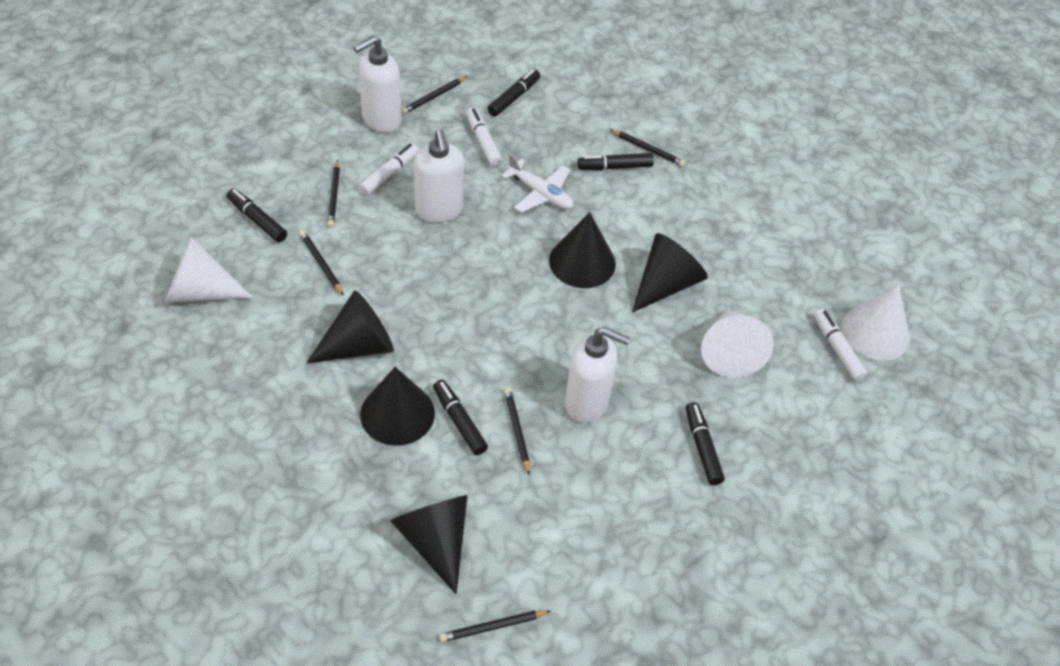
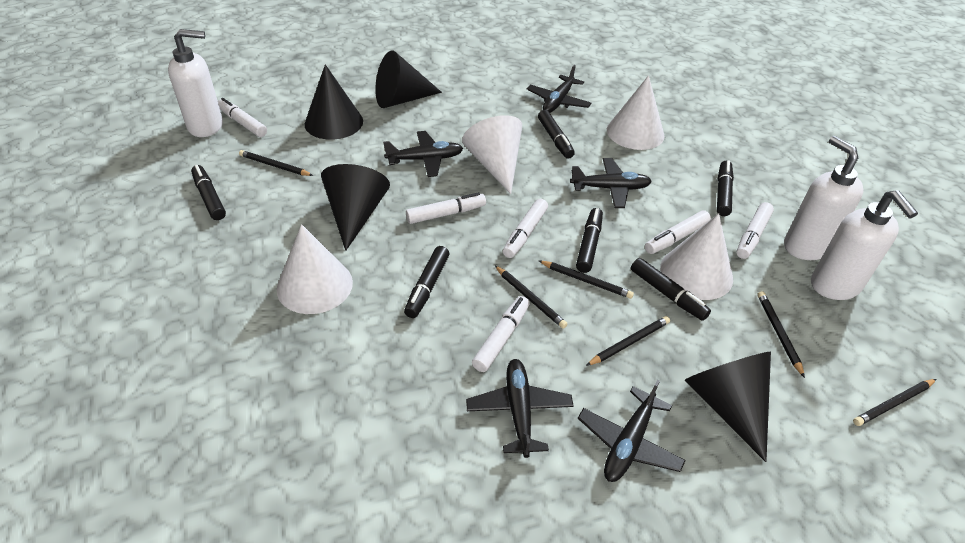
black cone: 5 -> 4
black marker: 5 -> 6
black plane: 0 -> 5
white cone: 3 -> 4
white marker: 3 -> 6
white plane: 1 -> 0

